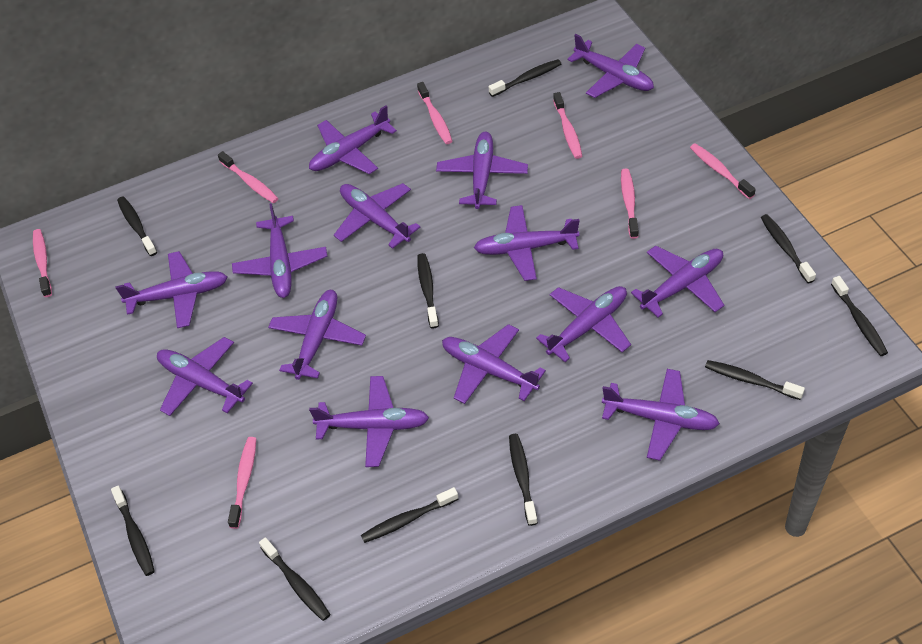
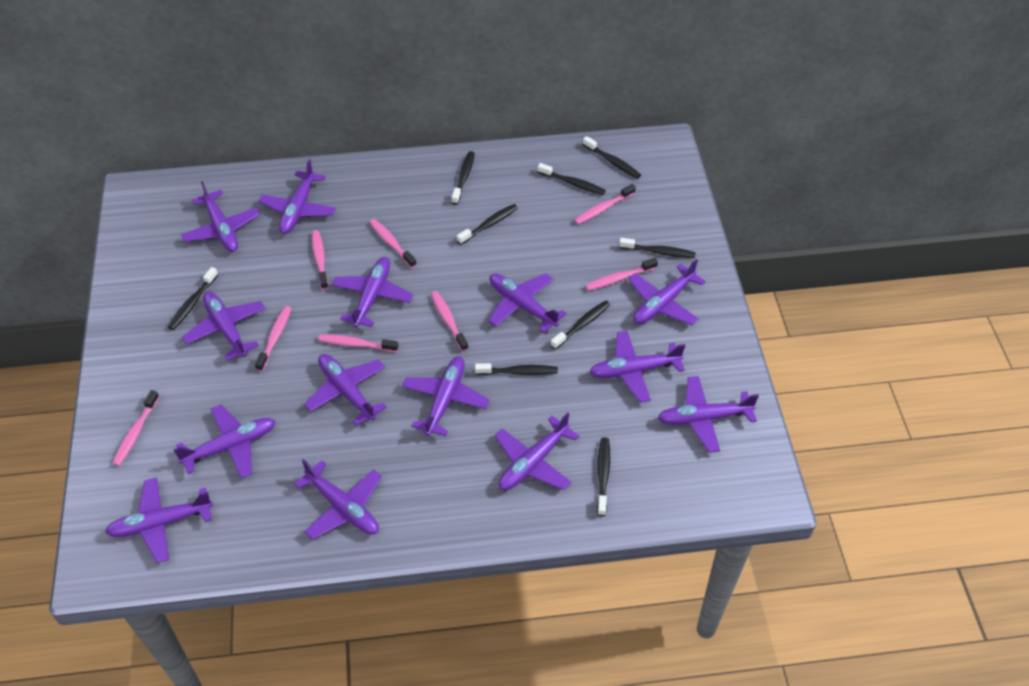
black toothbrush: 10 -> 9
pink toothbrush: 7 -> 8

